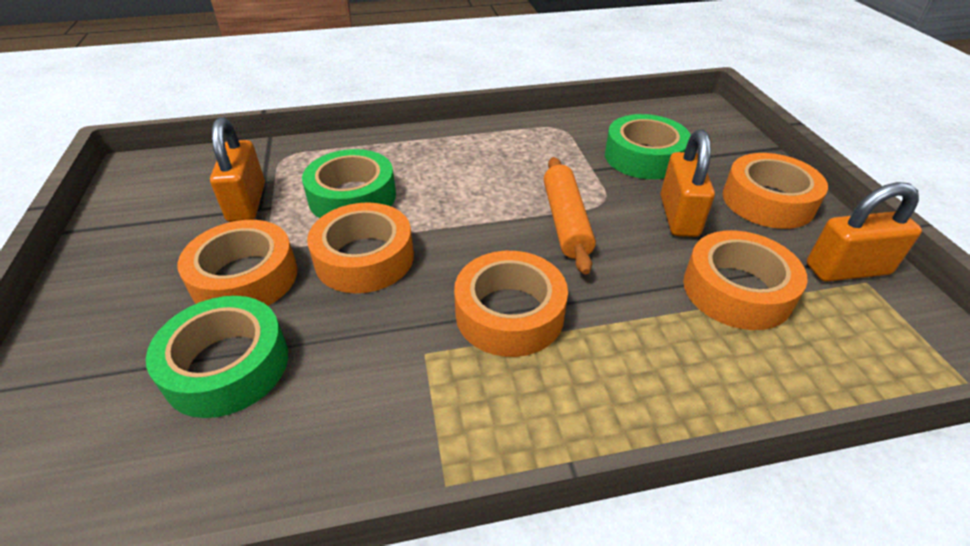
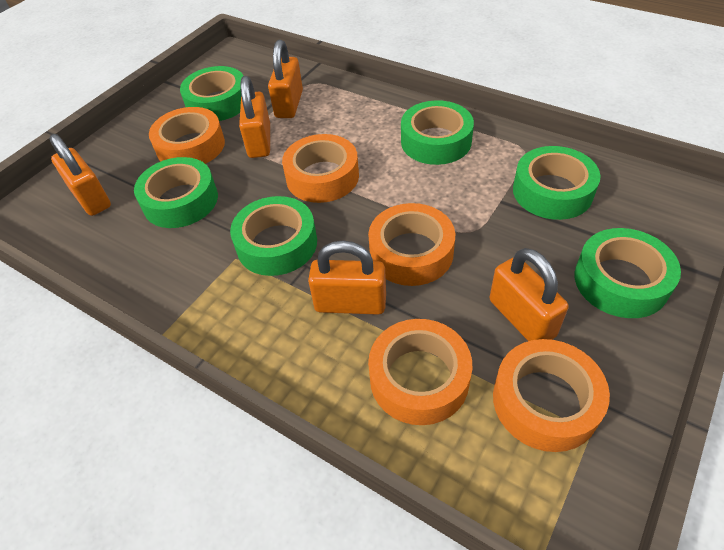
green tape: 3 -> 6
orange padlock: 3 -> 5
orange rolling pin: 1 -> 0

